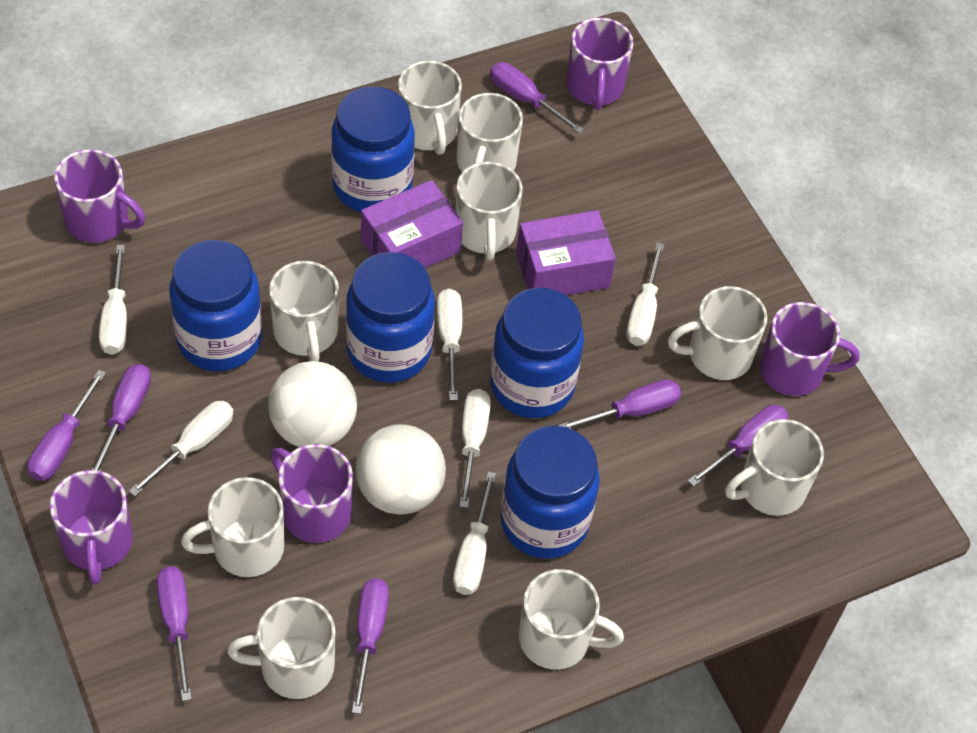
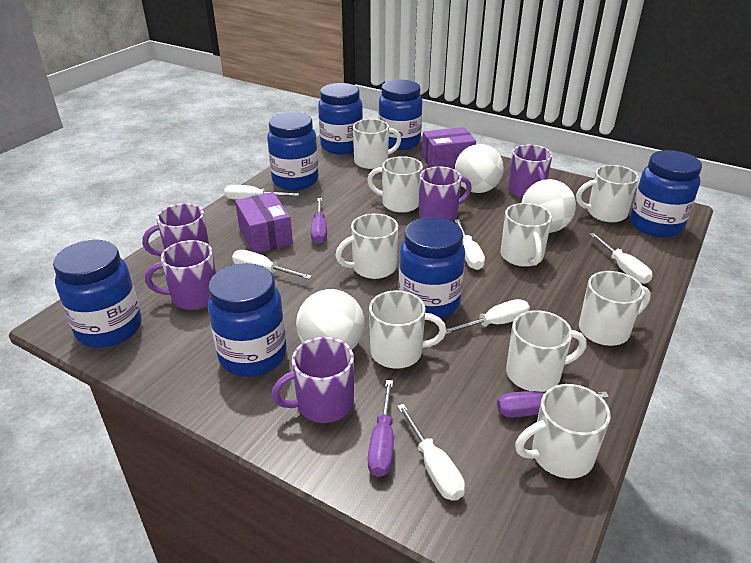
blue jar: 5 -> 7
purple screwdriver: 7 -> 3
white ball: 2 -> 3

